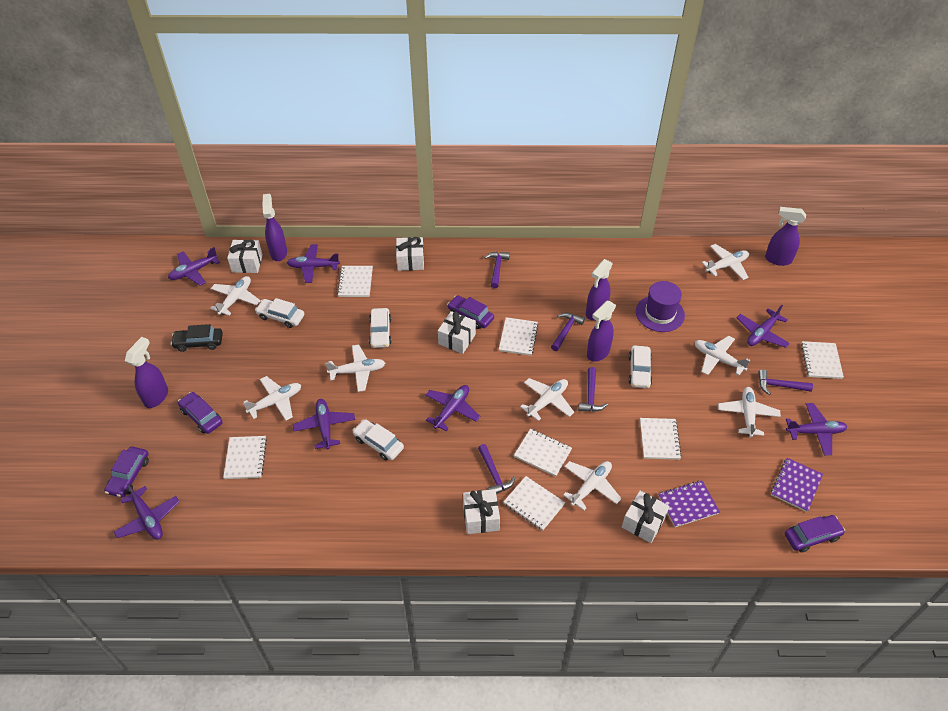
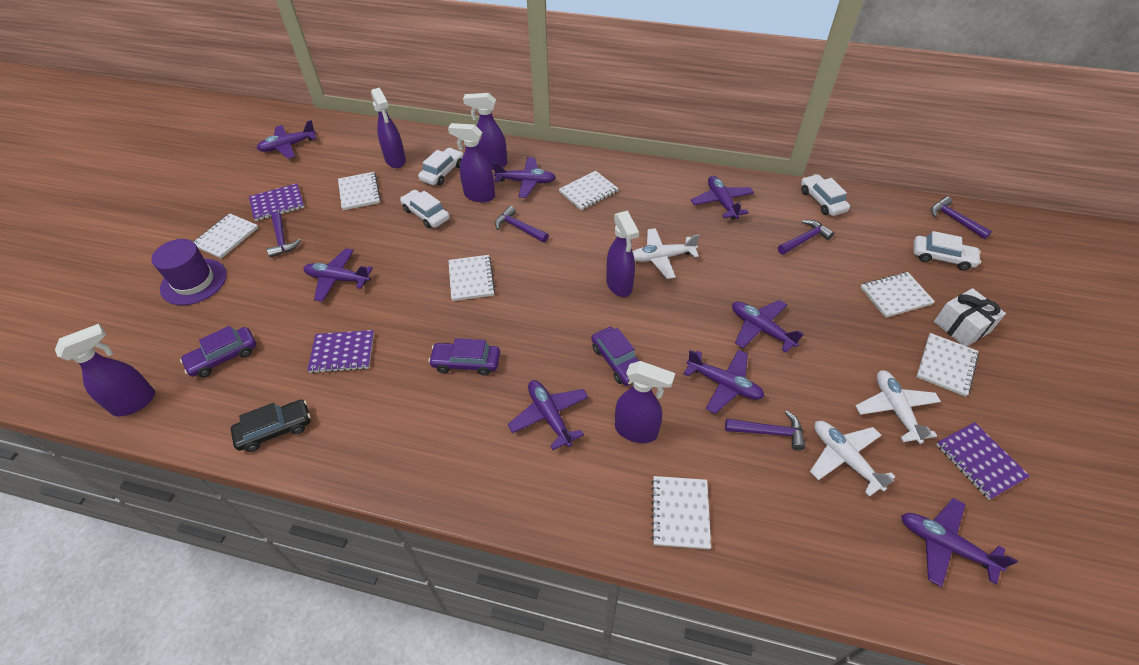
purple car: 4 -> 3
purple notebook: 2 -> 3
purple plane: 7 -> 8
purple spray bottle: 5 -> 6
white gift: 5 -> 1
white plane: 8 -> 3

